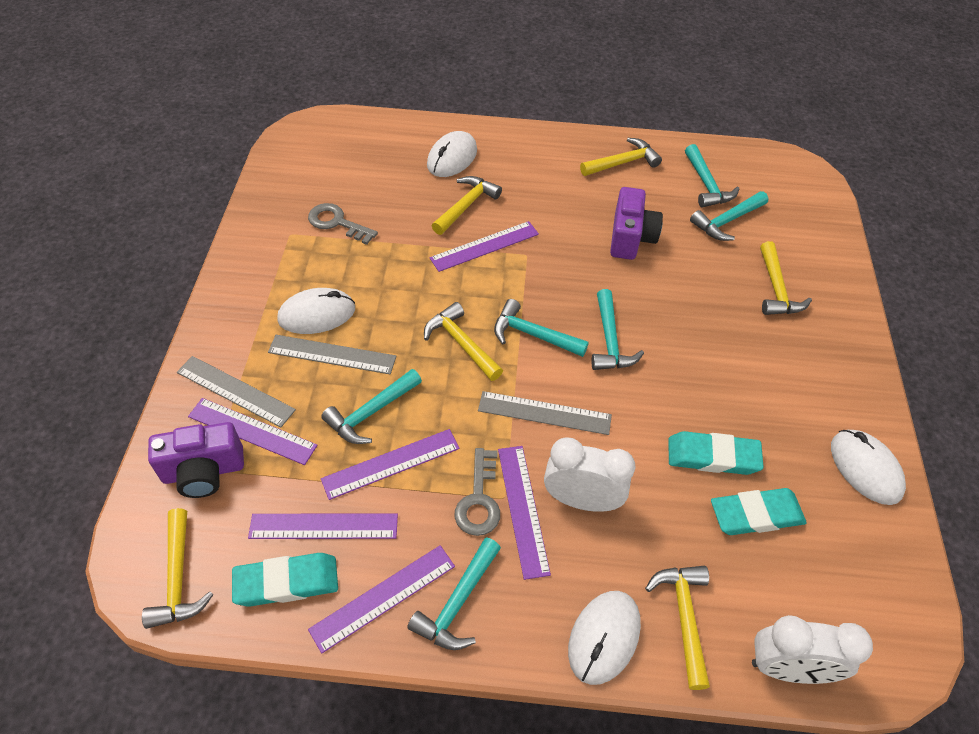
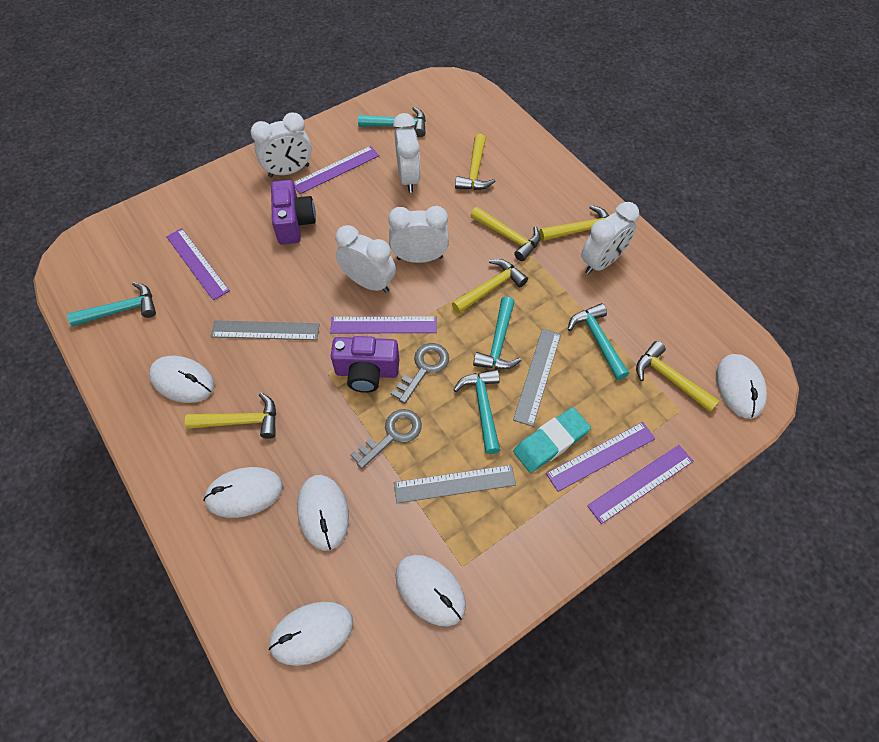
purple ruler: 6 -> 5
turquoise eraser: 3 -> 1
turquoise hammer: 6 -> 5
white clock: 2 -> 5
white mouse: 4 -> 6

